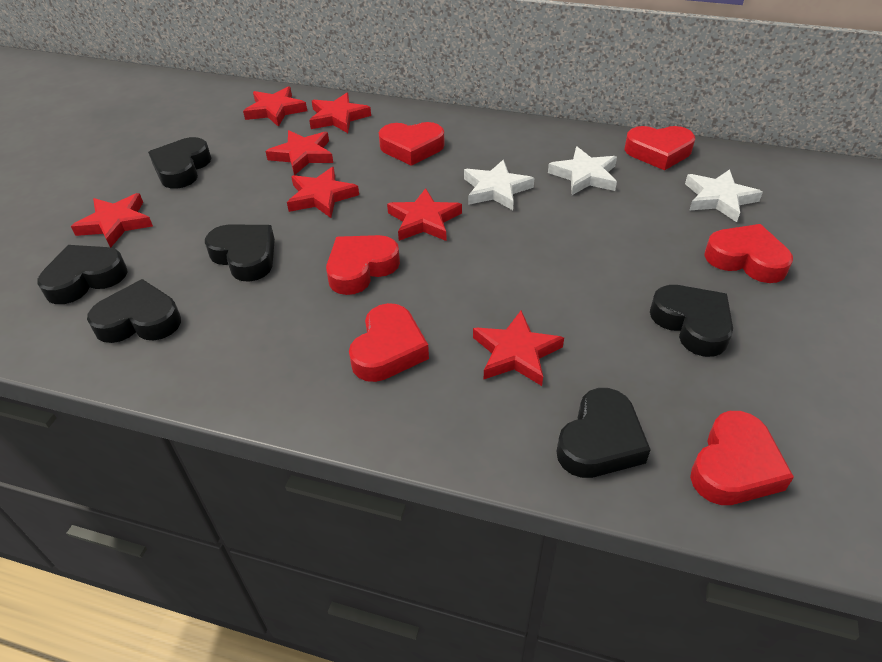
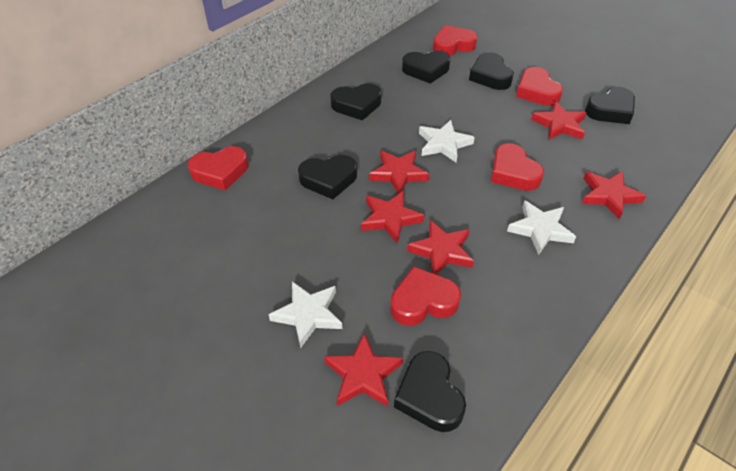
red heart: 6 -> 5
red star: 7 -> 6

